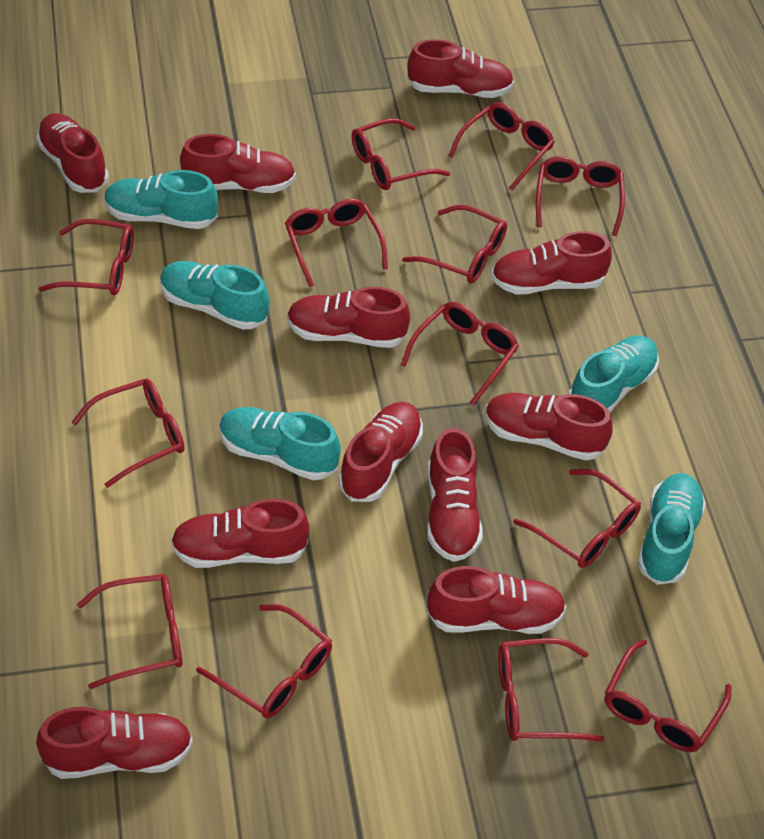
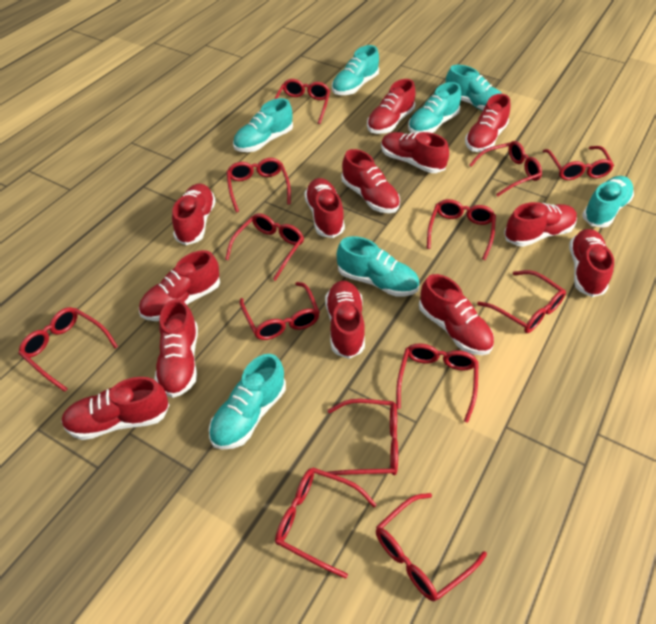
red shoe: 11 -> 13
turquoise shoe: 5 -> 7

